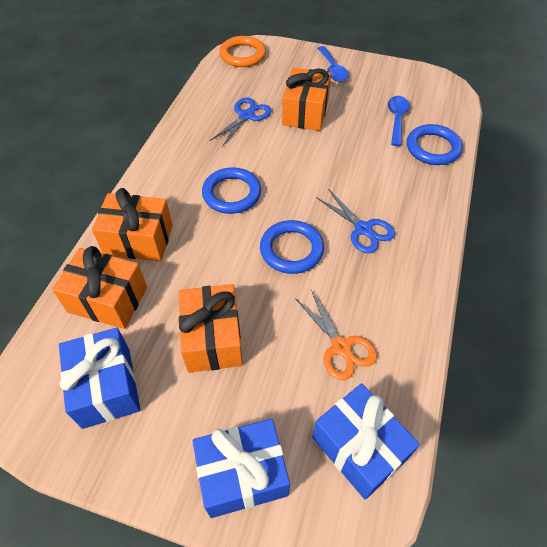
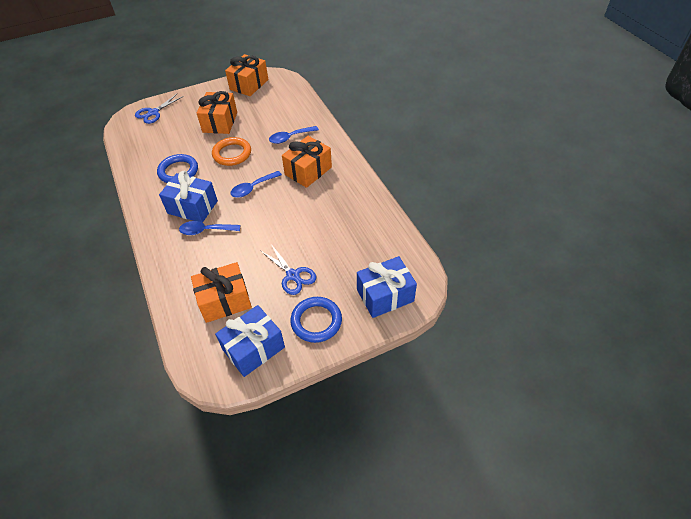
blue ring: 3 -> 2
blue spoon: 2 -> 3
orange scissors: 1 -> 0

